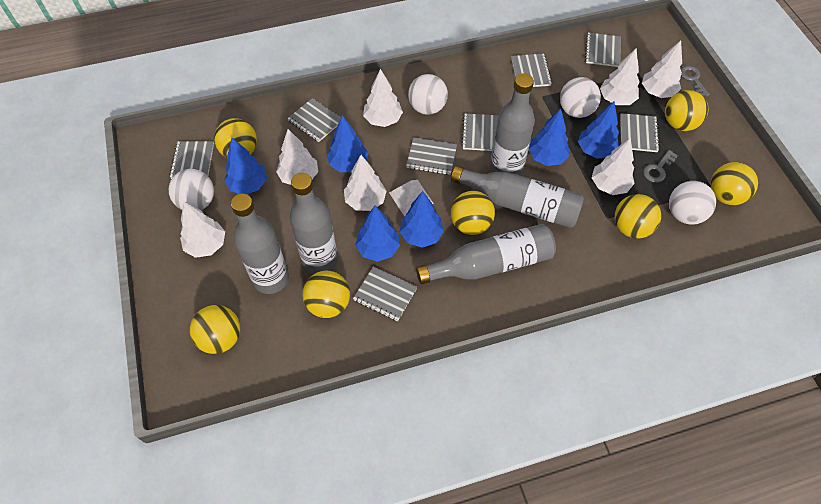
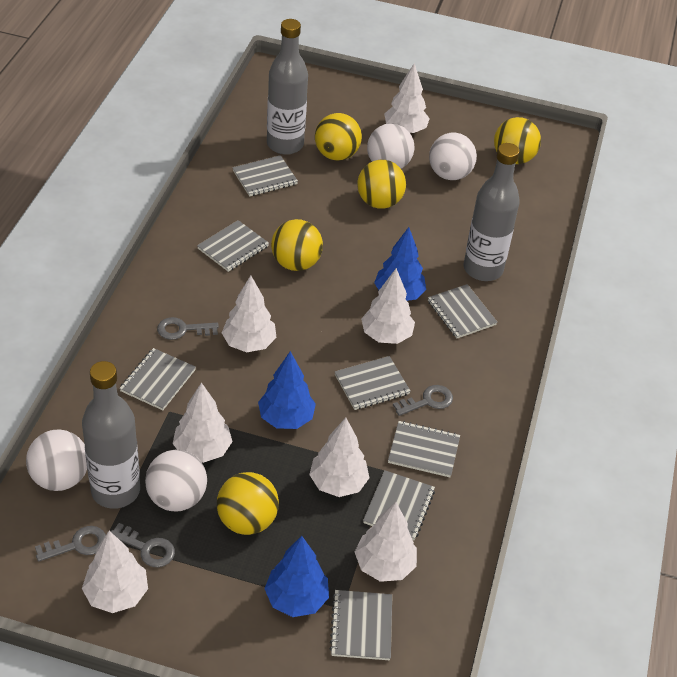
blue tree: 6 -> 3
grey bottle: 5 -> 3
grey key: 2 -> 4
white pyramid: 1 -> 0
yellow ball: 7 -> 5

